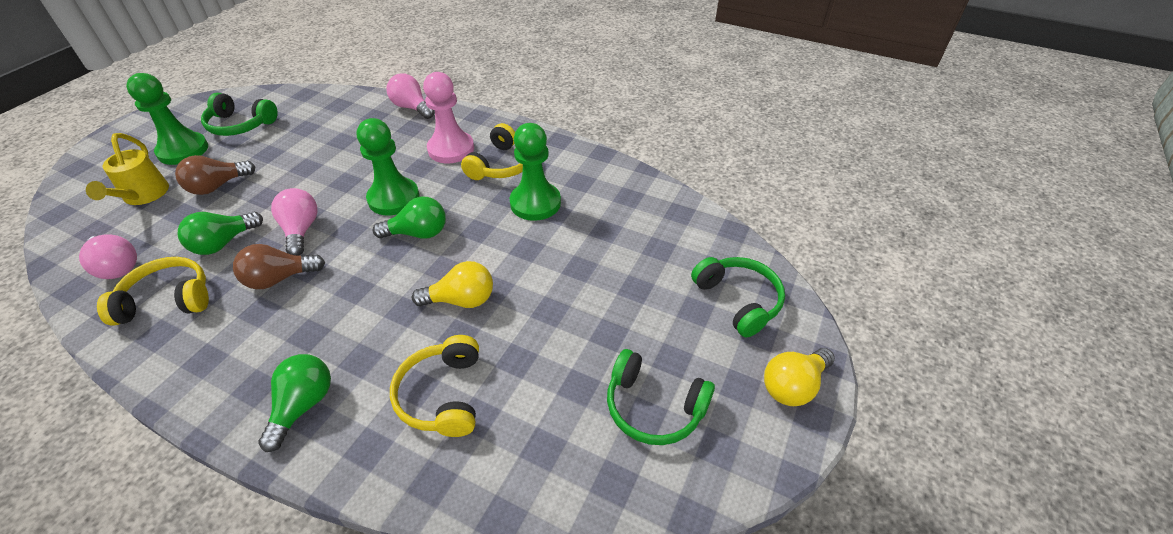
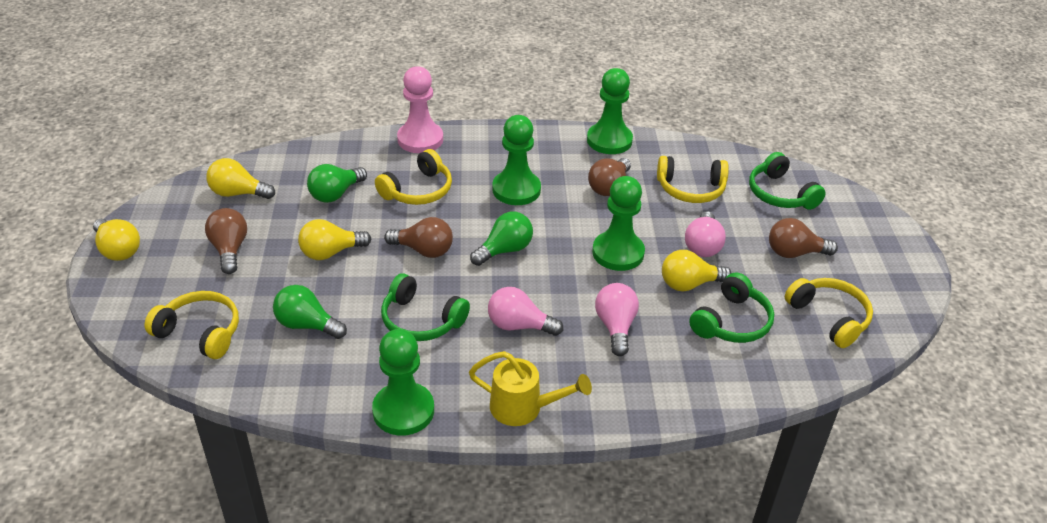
brown light bulb: 2 -> 4
green pawn: 3 -> 4
yellow headphones: 3 -> 4
yellow light bulb: 2 -> 4

